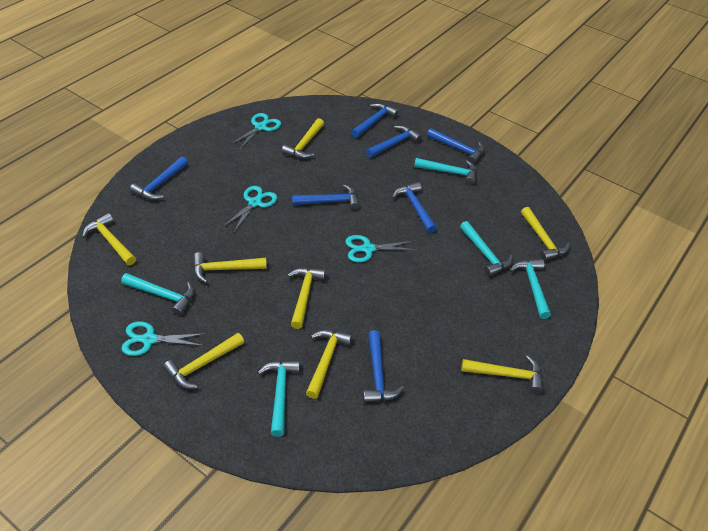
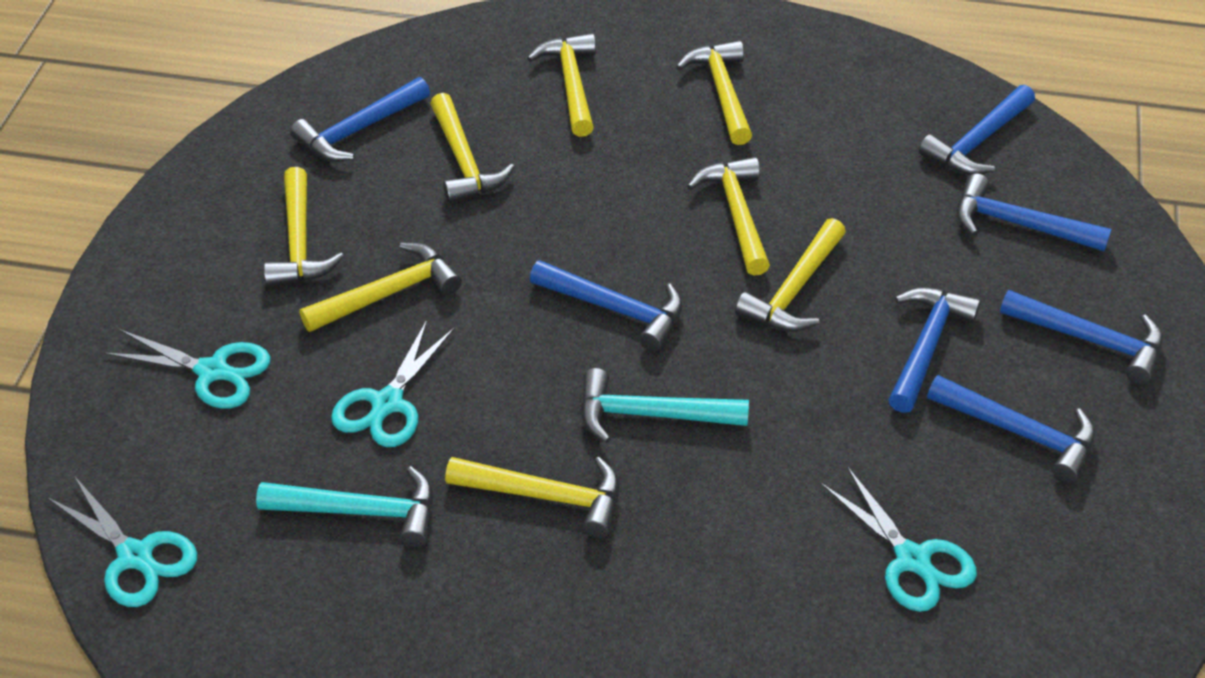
turquoise hammer: 5 -> 2

